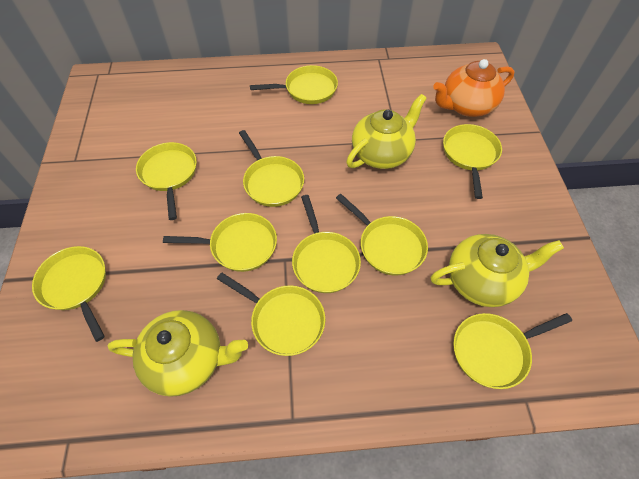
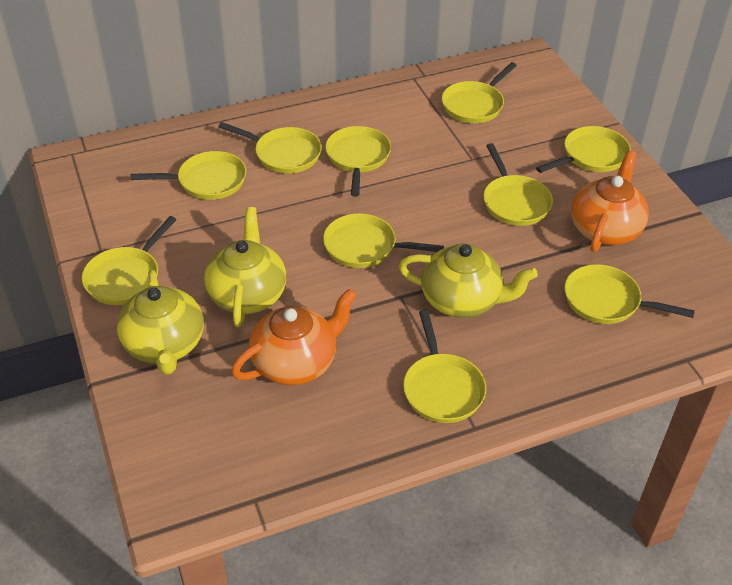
orange teapot: 1 -> 2

